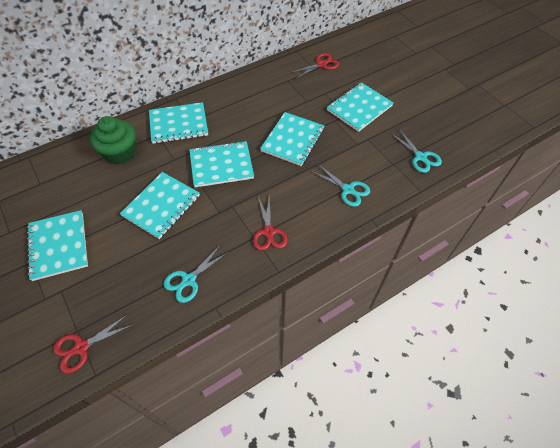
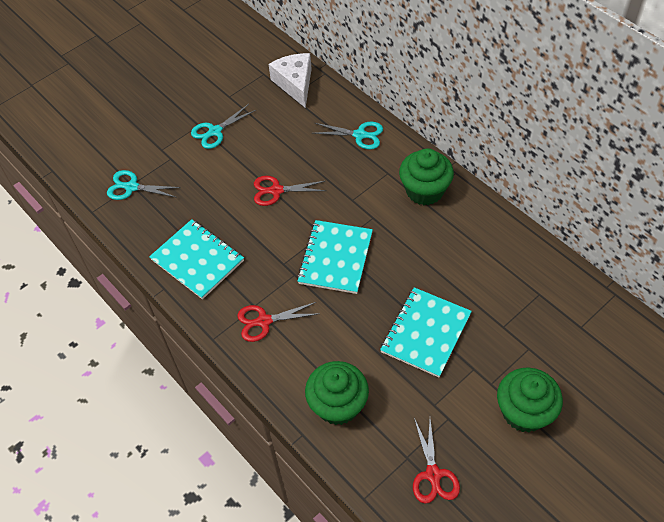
green cupcake: 1 -> 3
turquoise notebook: 6 -> 3
white cheese: 0 -> 1

